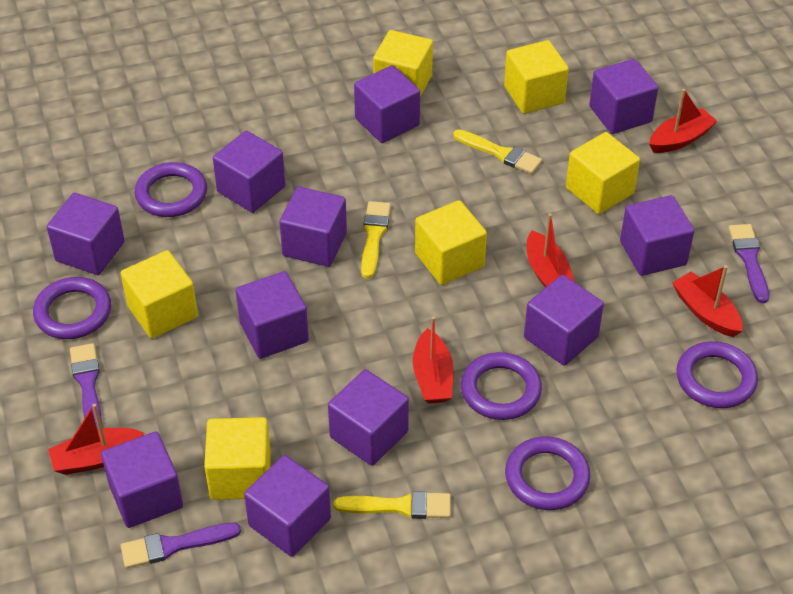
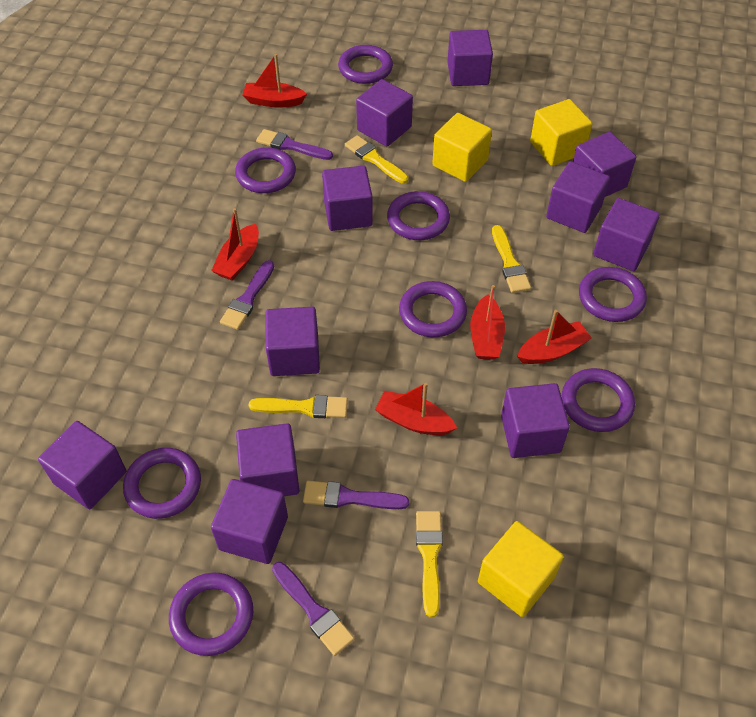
purple brush: 3 -> 4
purple ring: 5 -> 8
yellow brush: 3 -> 4
yellow cube: 6 -> 3

